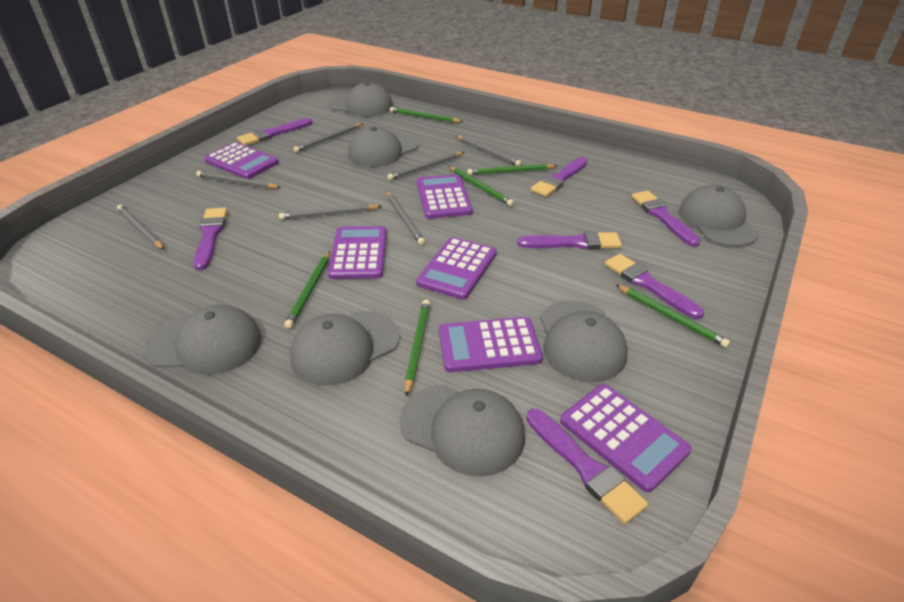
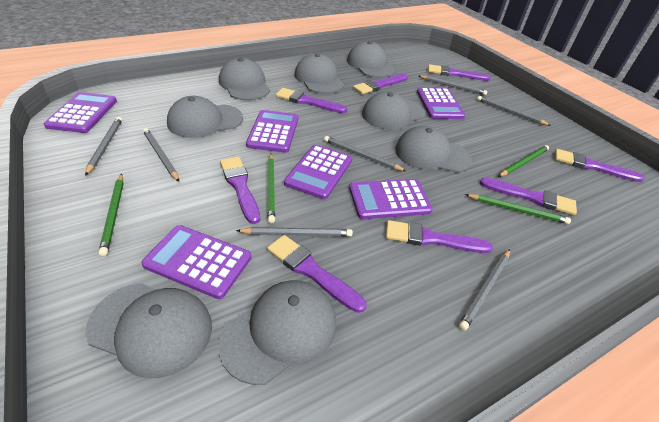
green pencil: 6 -> 4
grey cap: 7 -> 8
purple brush: 7 -> 8

